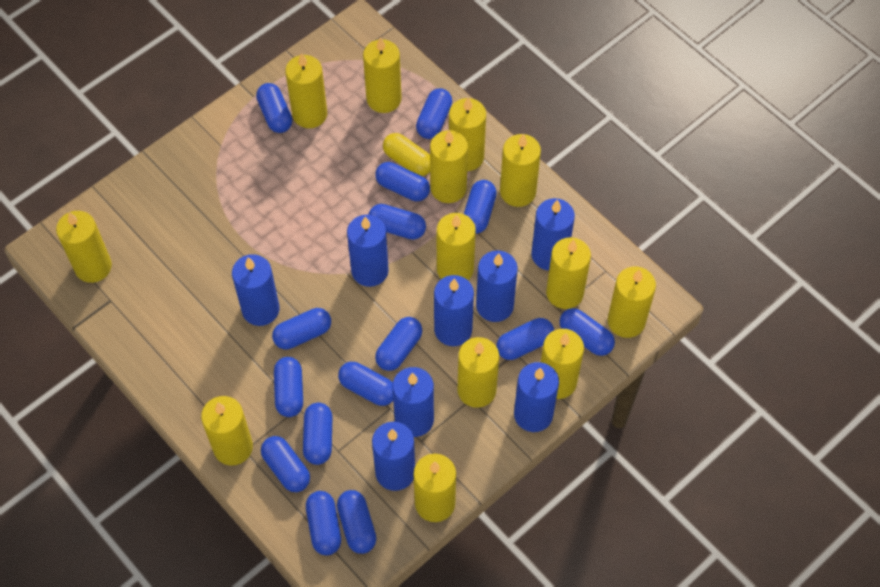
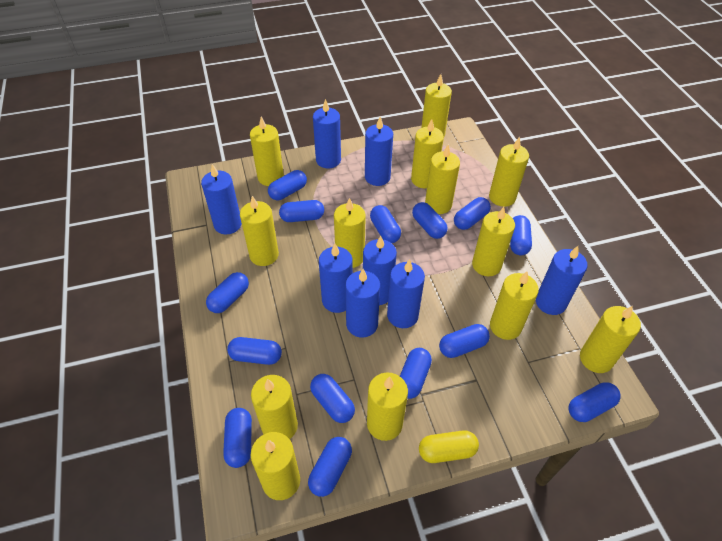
blue capsule: 15 -> 14

